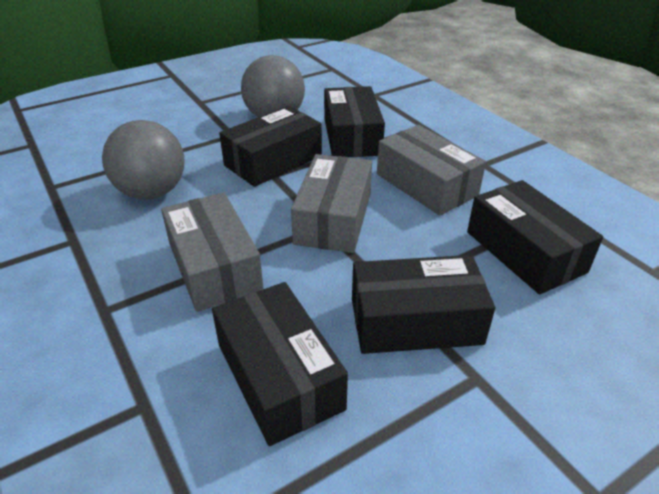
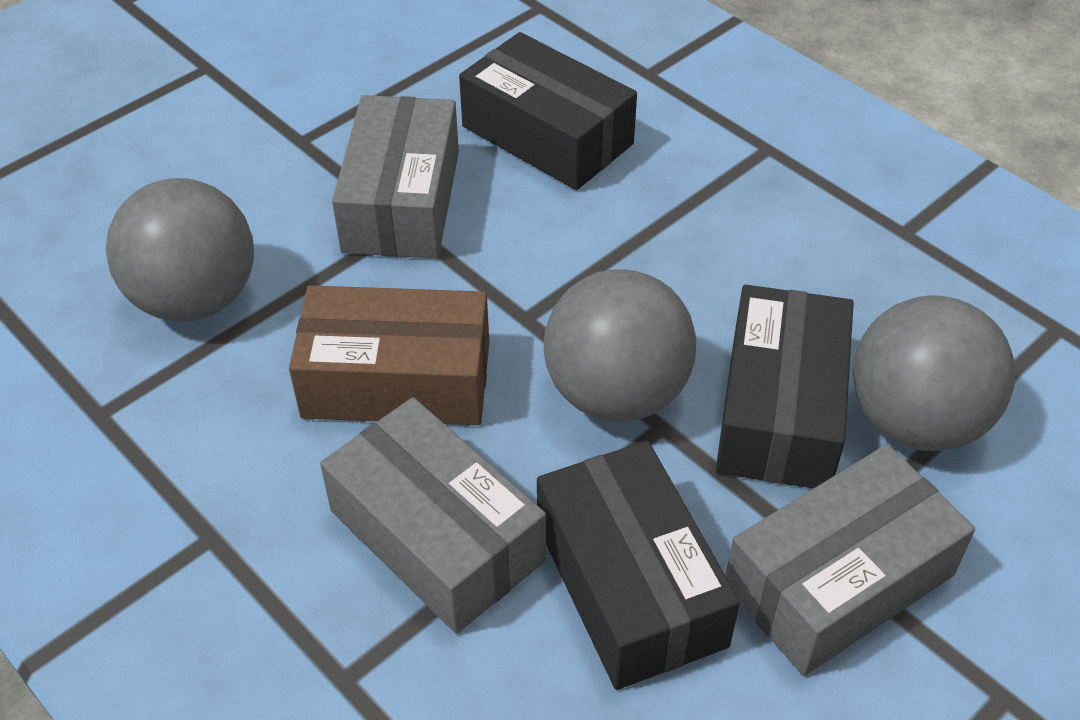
black box: 5 -> 3
brown box: 0 -> 1
grey ball: 2 -> 3

